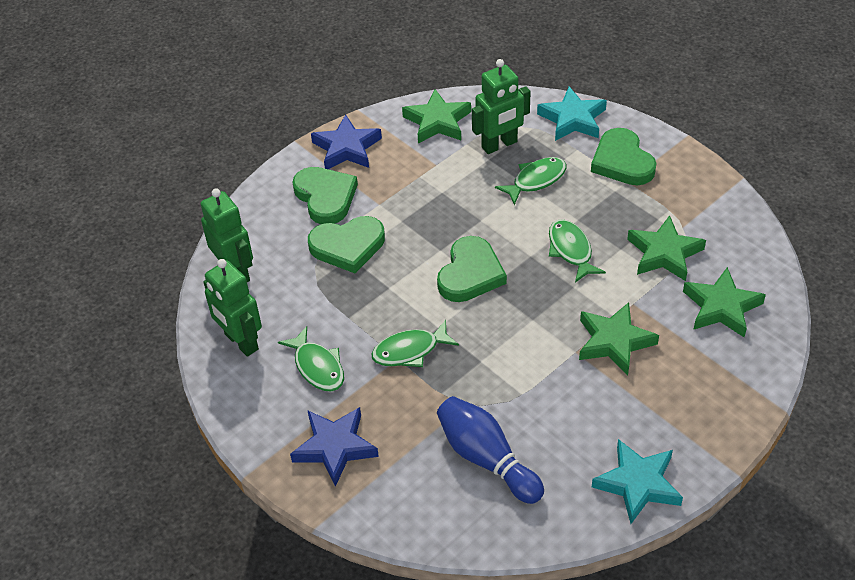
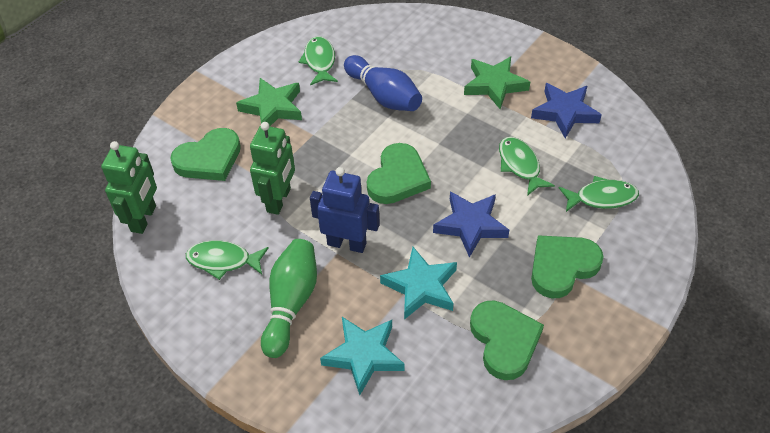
blue robot: 0 -> 1
green bowling pin: 0 -> 1
green robot: 3 -> 2
green star: 4 -> 2

